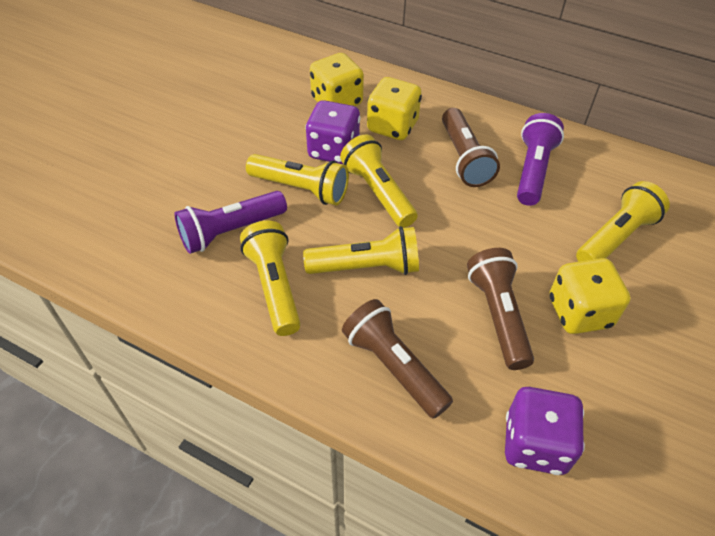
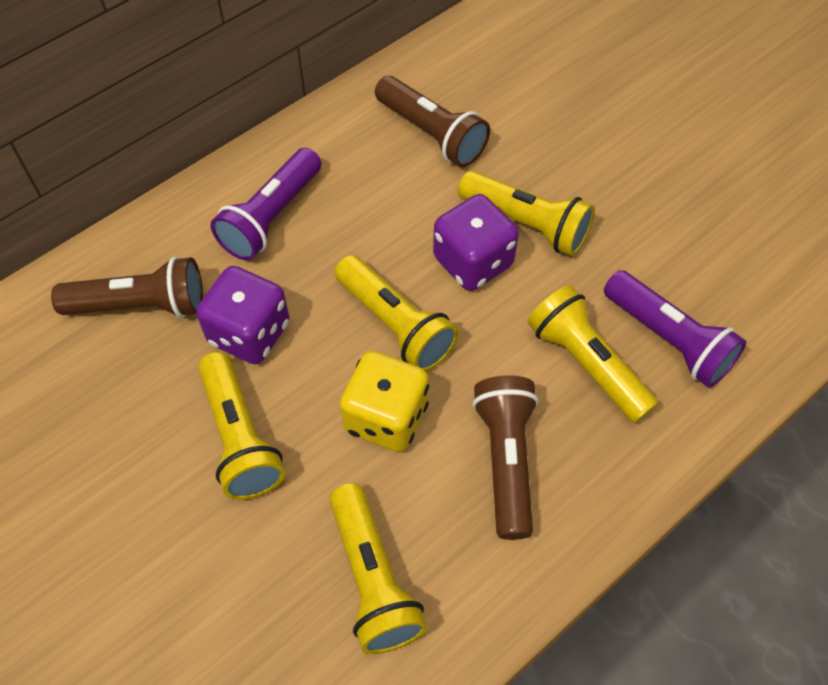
yellow dice: 3 -> 1

